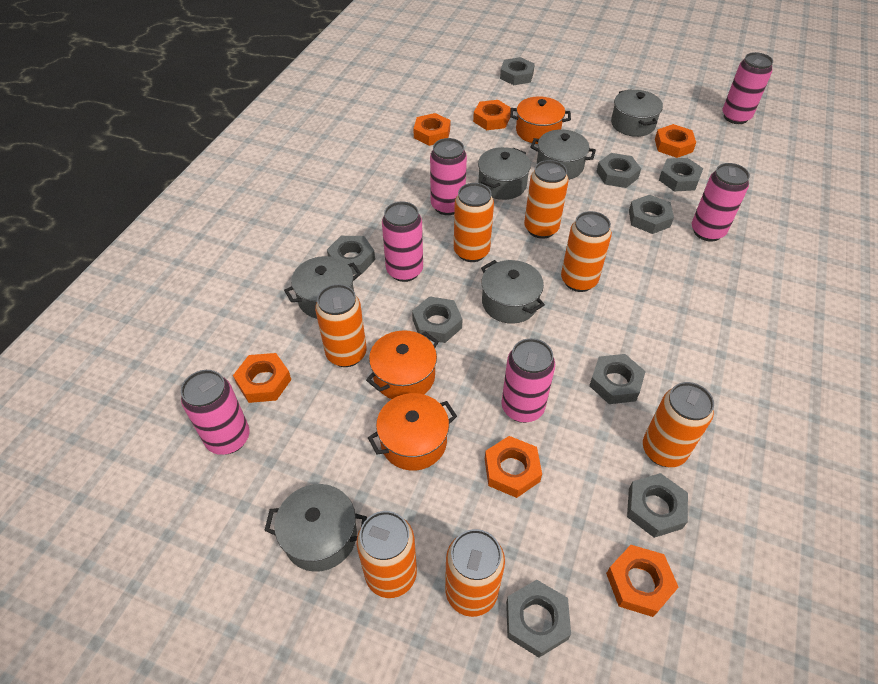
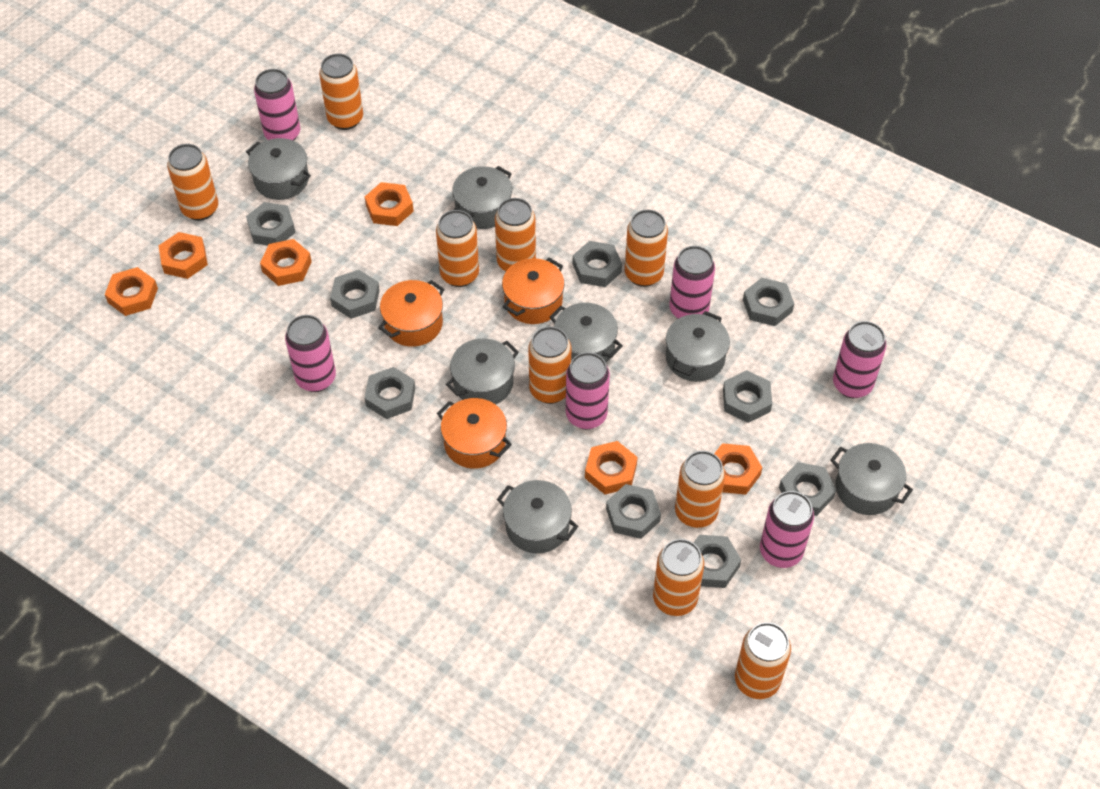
grey pot: 6 -> 7
orange can: 7 -> 9

